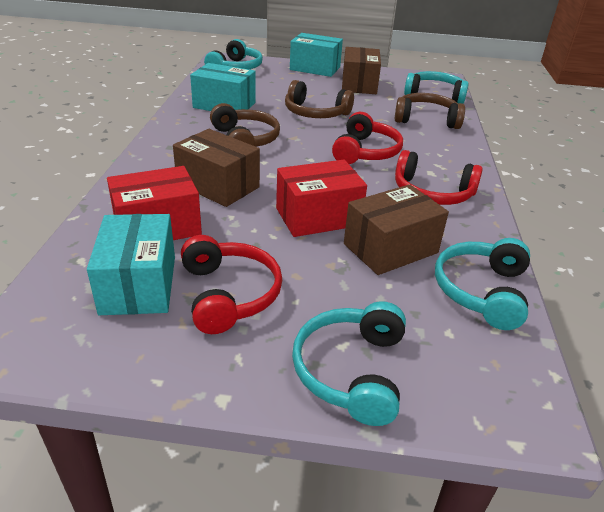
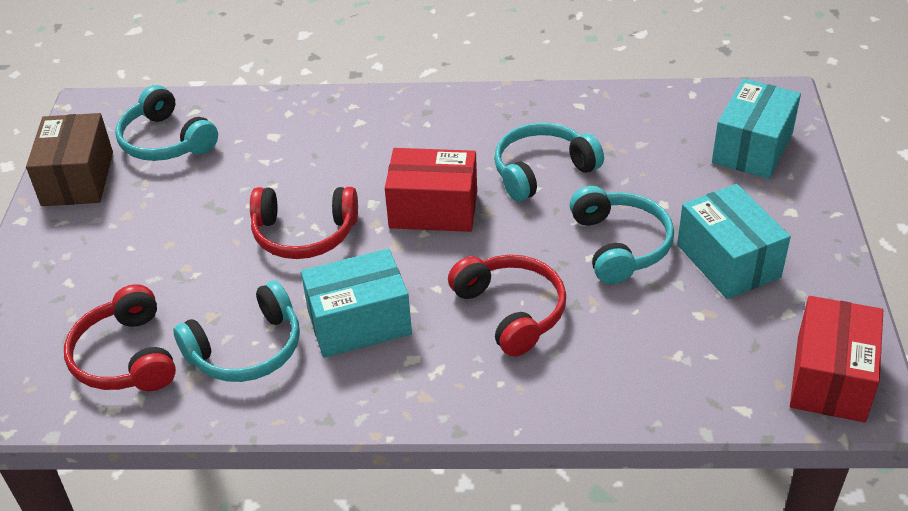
brown box: 3 -> 1
brown headphones: 3 -> 0

